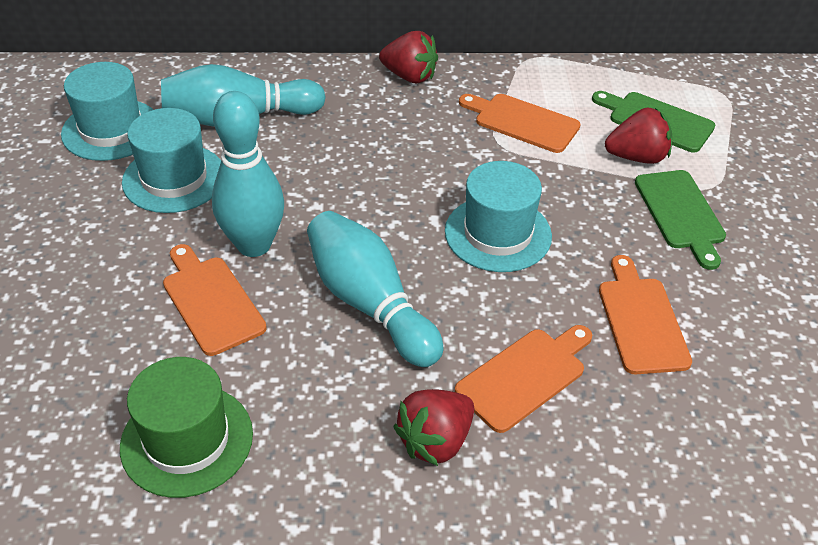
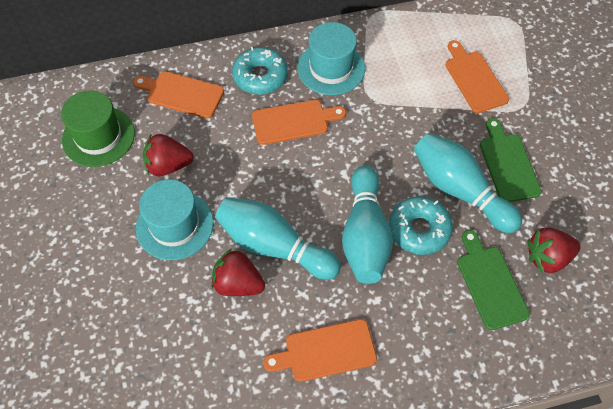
turquoise donut: 0 -> 2
turquoise hat: 3 -> 2

